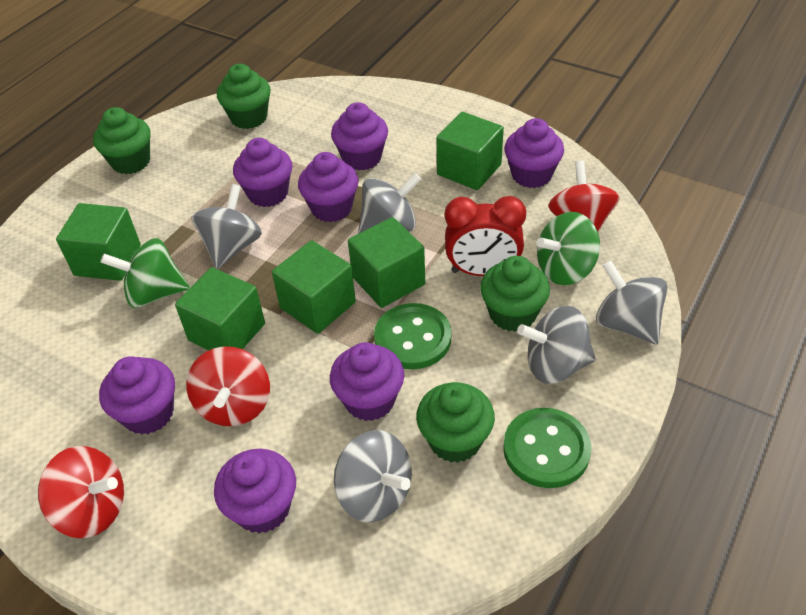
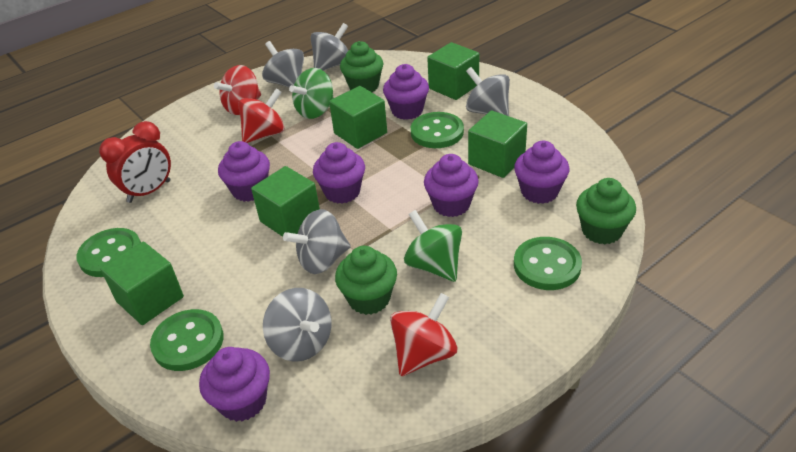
green button: 2 -> 4
green cupcake: 4 -> 3
purple cupcake: 7 -> 6

